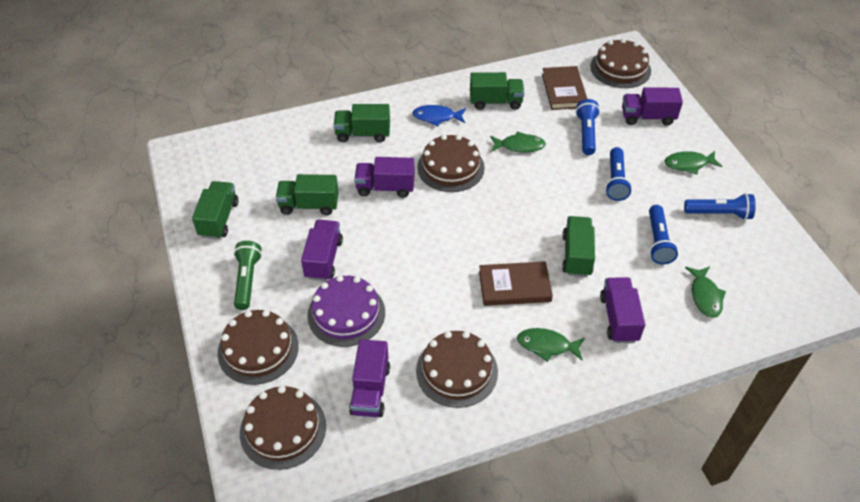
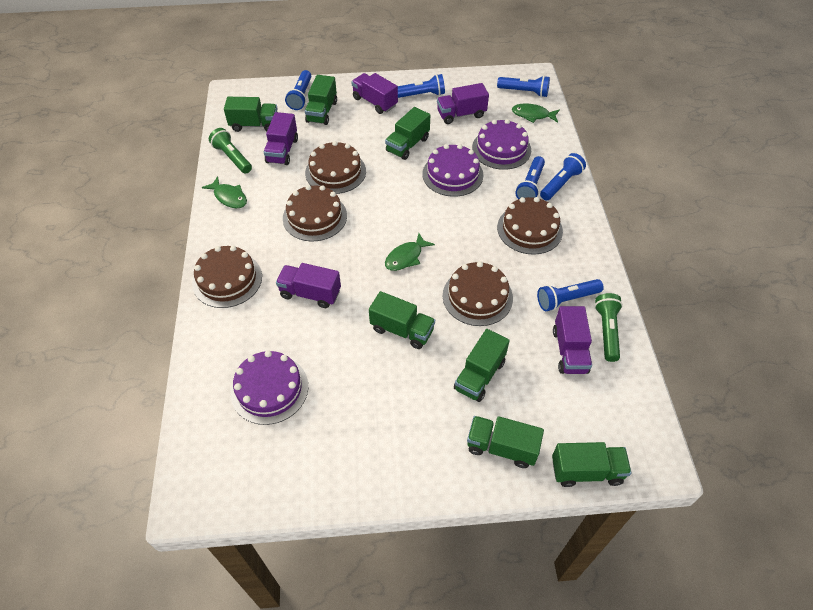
blue fish: 1 -> 0
blue flashlight: 4 -> 6
brown book: 2 -> 0
green fish: 4 -> 3
green flashlight: 1 -> 2
green truck: 5 -> 7
purple cake: 1 -> 3

